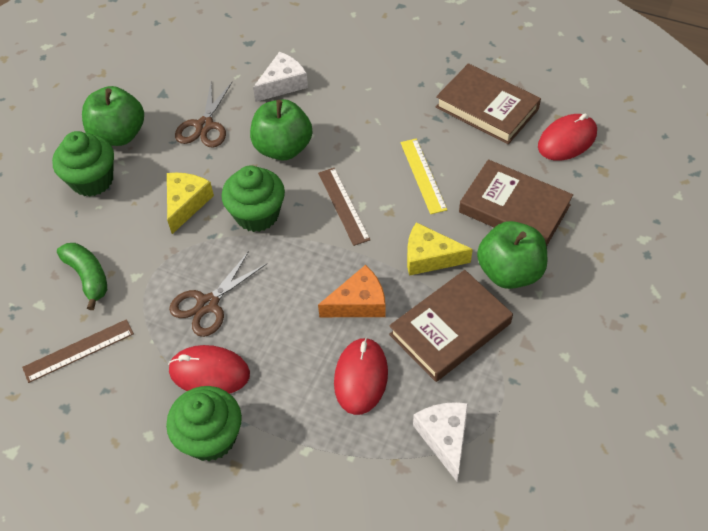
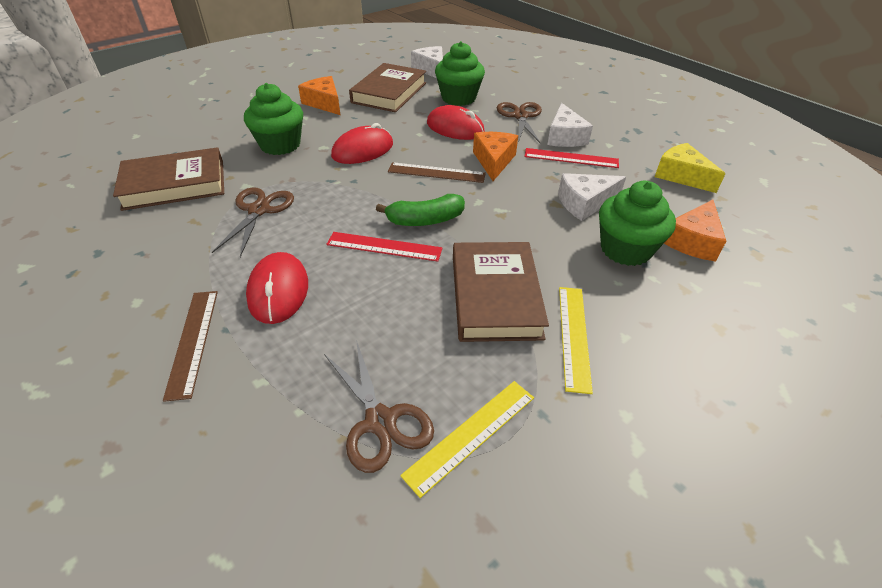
brown scissors: 2 -> 3
green apple: 3 -> 0
orange cheese: 1 -> 3
red ruler: 0 -> 2
white cheese: 2 -> 3
yellow cheese: 2 -> 1
yellow ruler: 1 -> 2

